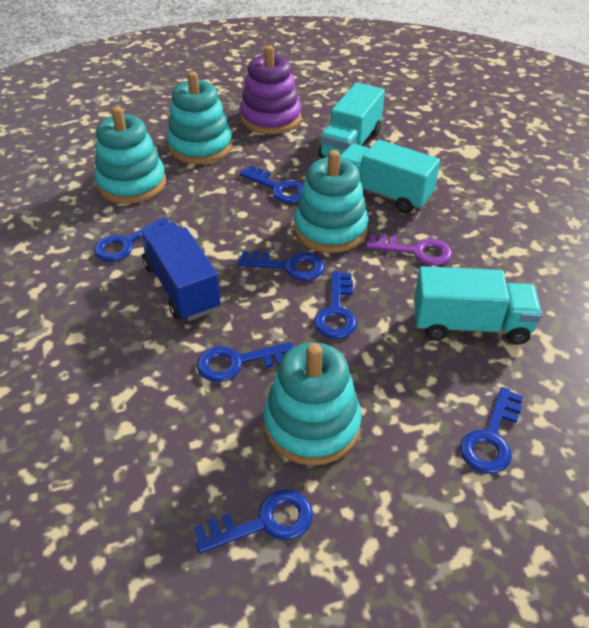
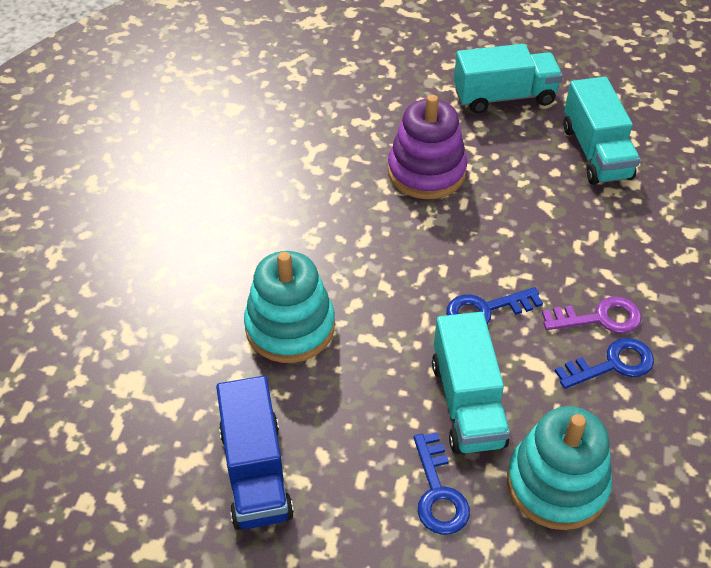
blue key: 7 -> 3
turquoise stacking toy: 4 -> 2

